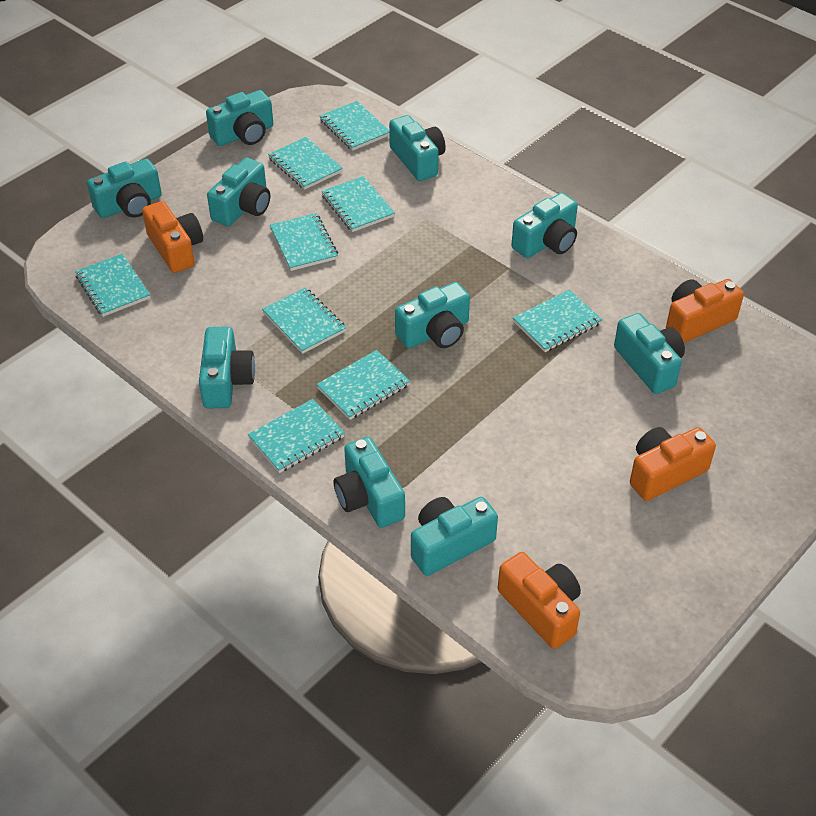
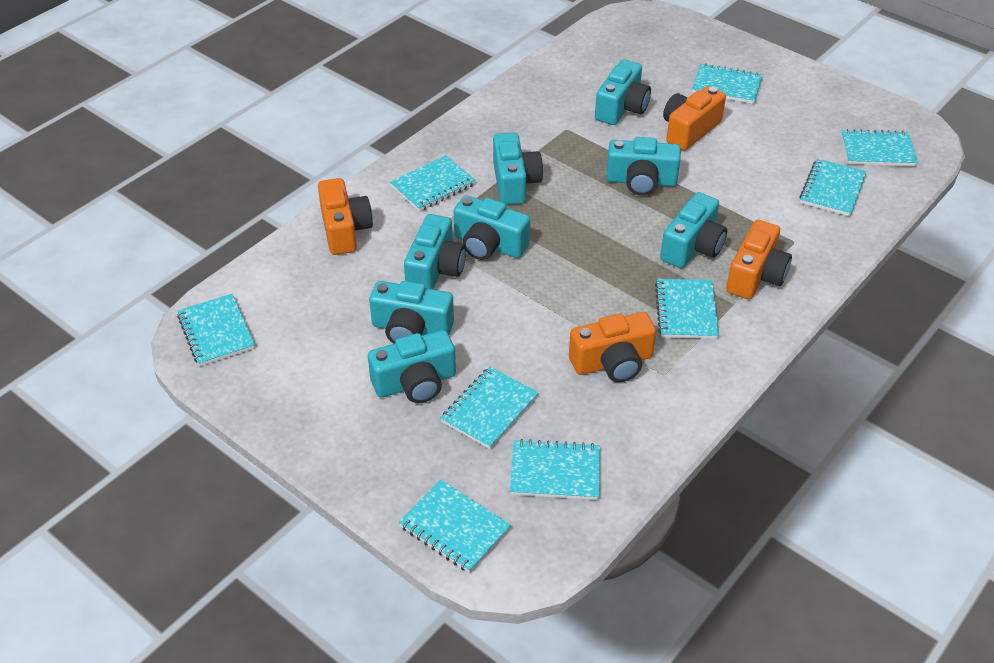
turquoise camera: 10 -> 8

